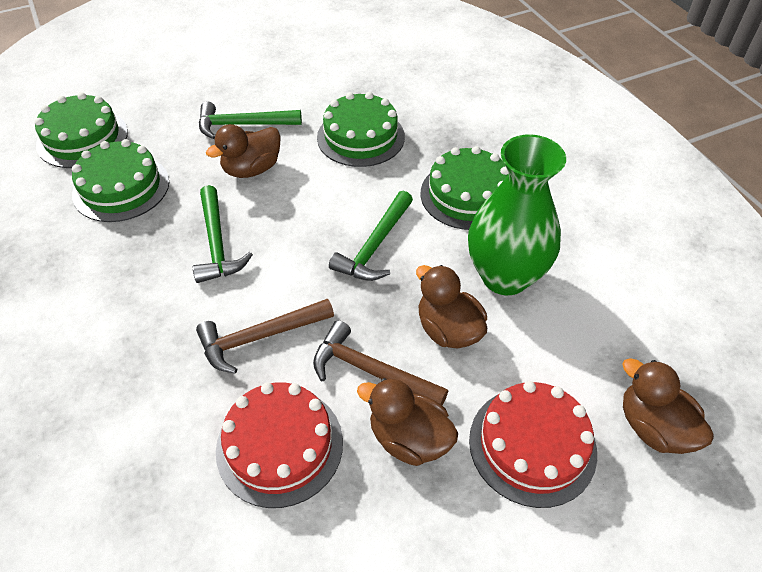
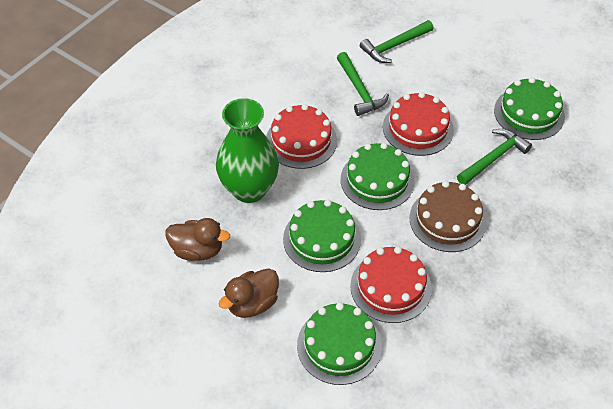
brown cake: 0 -> 1
brown duck: 4 -> 2
brown hammer: 2 -> 0
red cake: 2 -> 3

